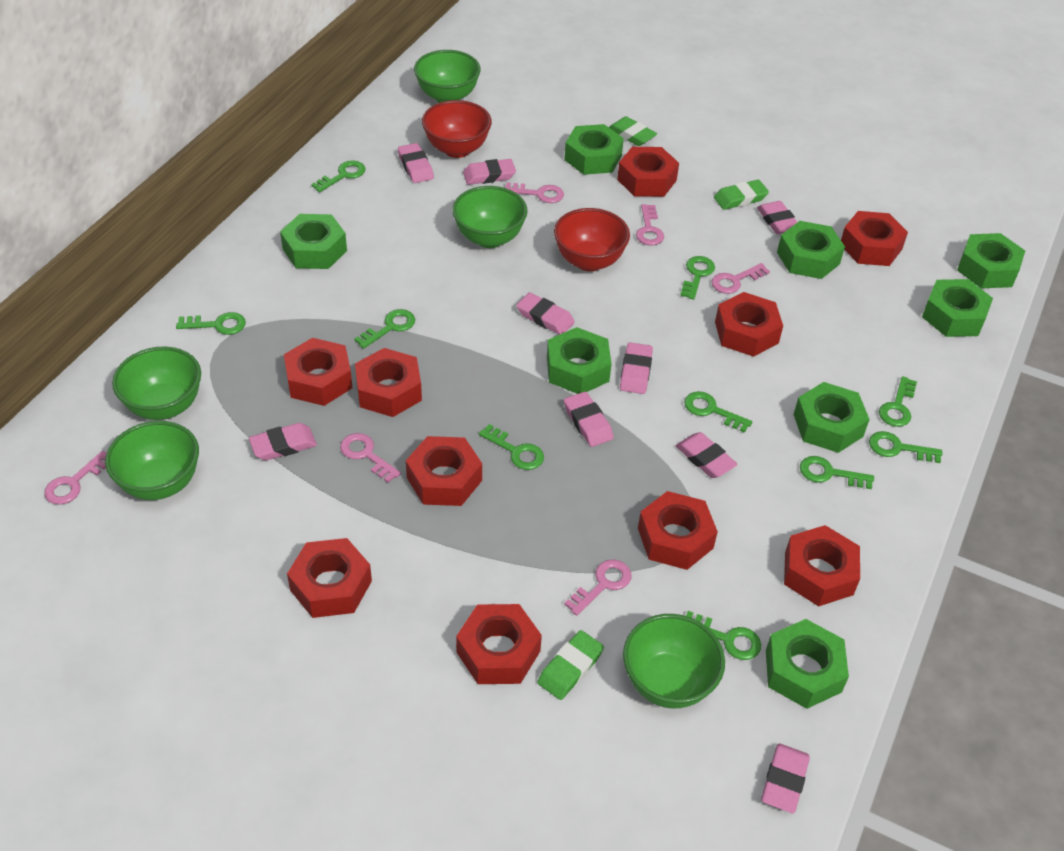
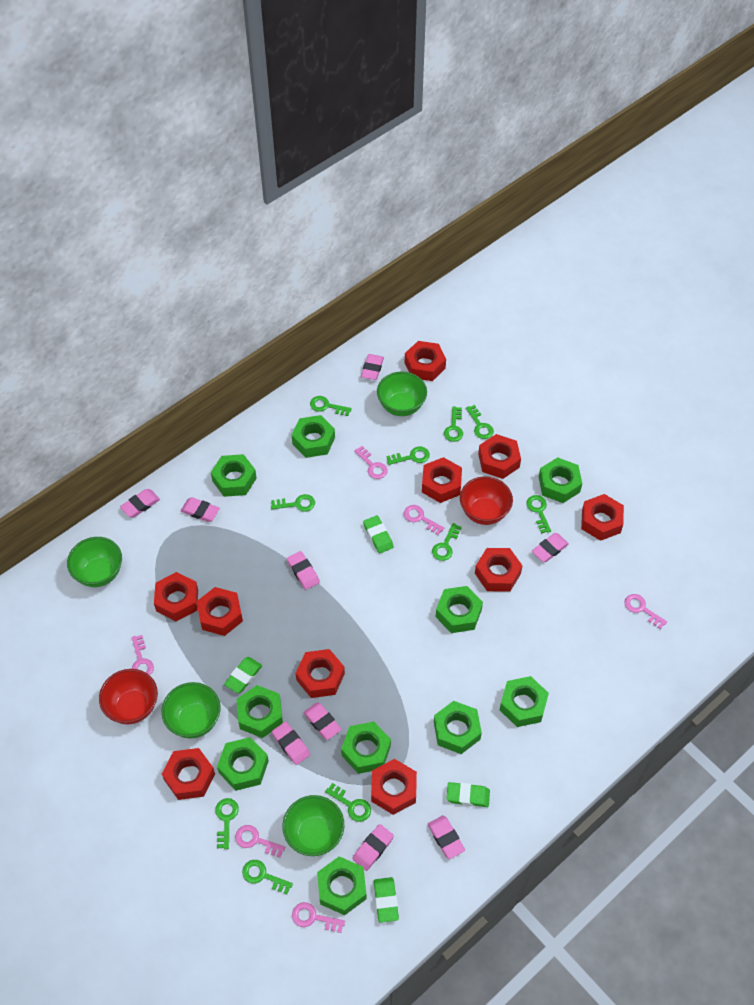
green bowl: 5 -> 4
green eraser: 3 -> 4
green nut: 8 -> 10

